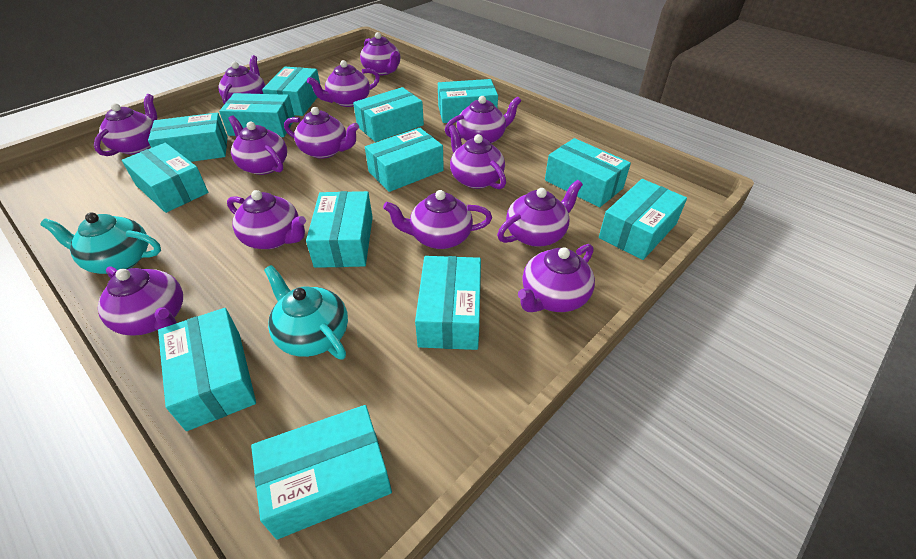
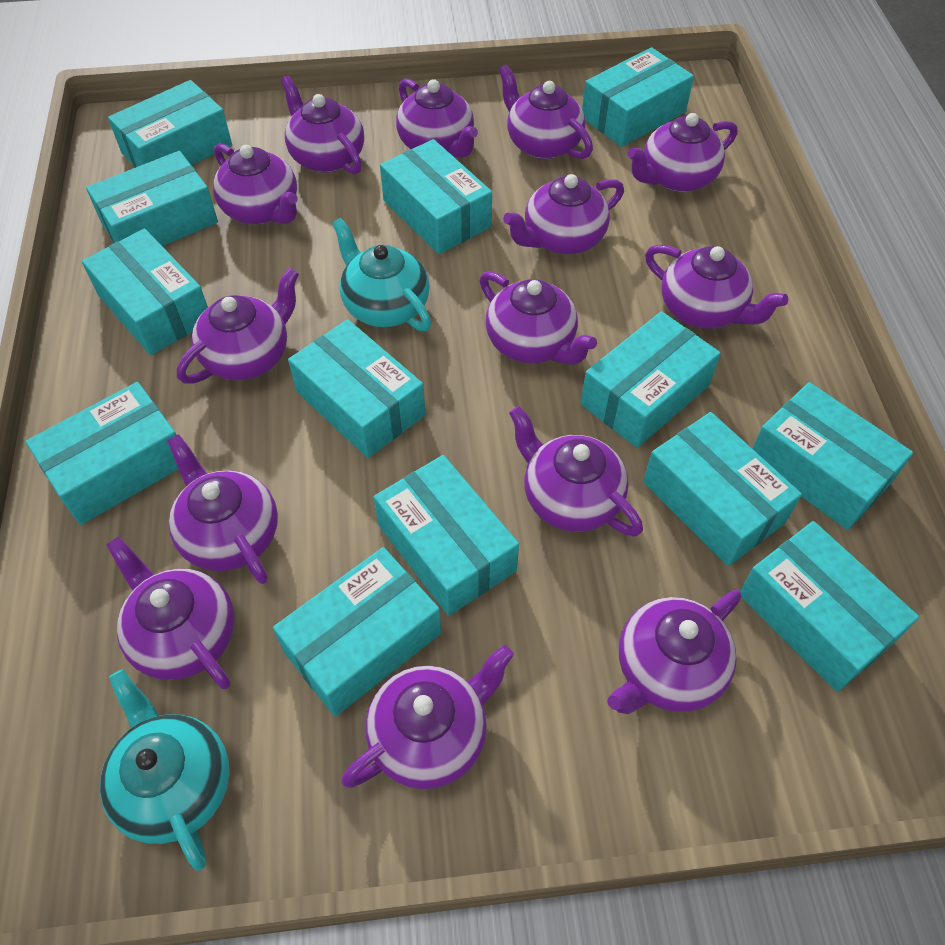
purple teapot: 13 -> 14

